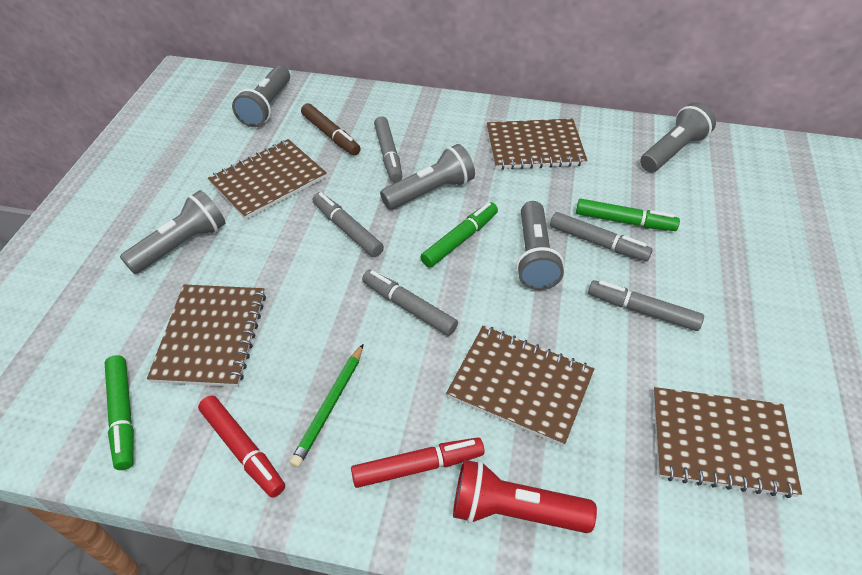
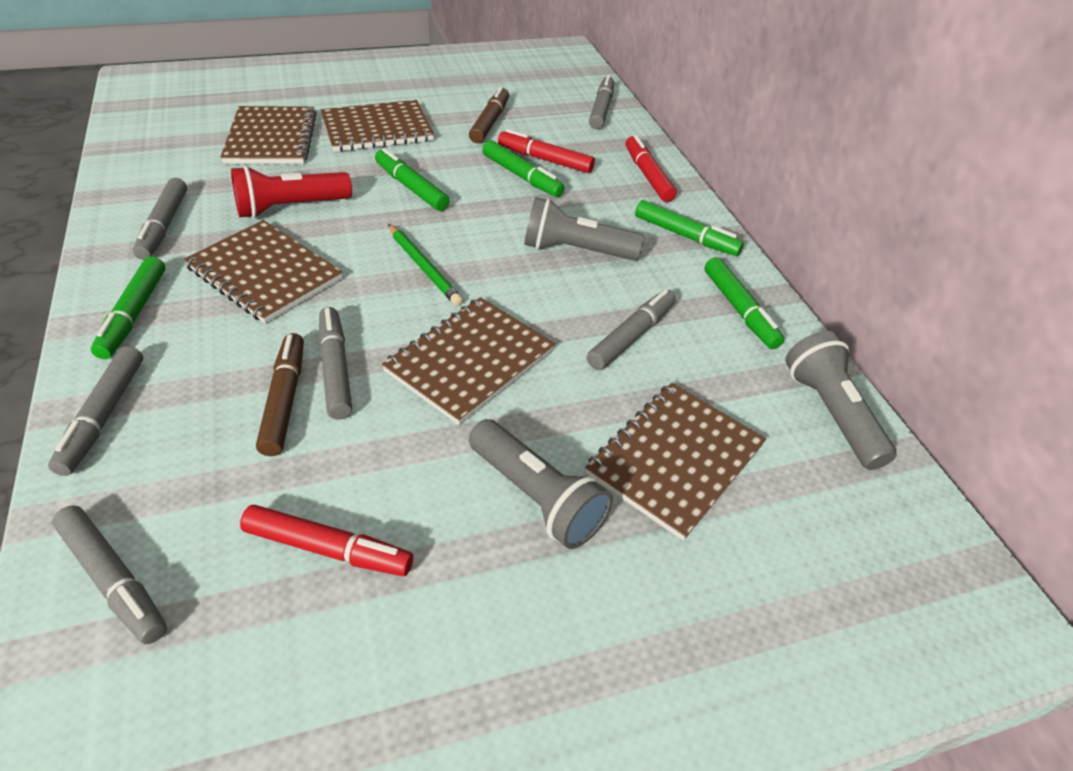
brown marker: 1 -> 2
green marker: 3 -> 5
grey flashlight: 5 -> 3
grey marker: 5 -> 6
red marker: 2 -> 3

